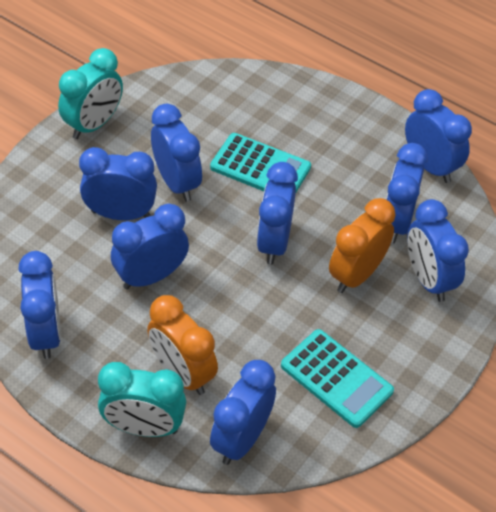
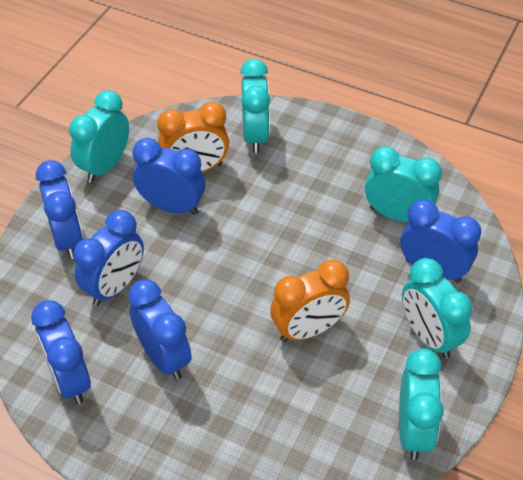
blue clock: 9 -> 6
turquoise calculator: 2 -> 0
turquoise clock: 2 -> 5

